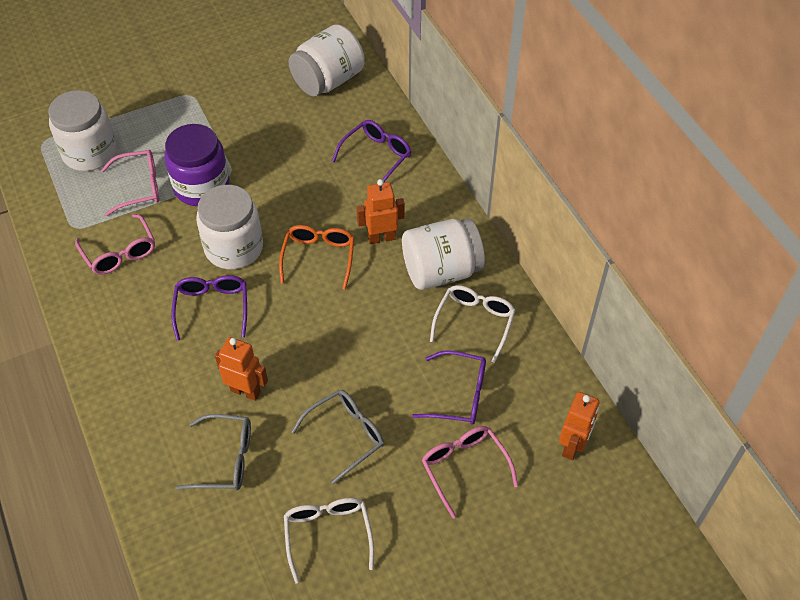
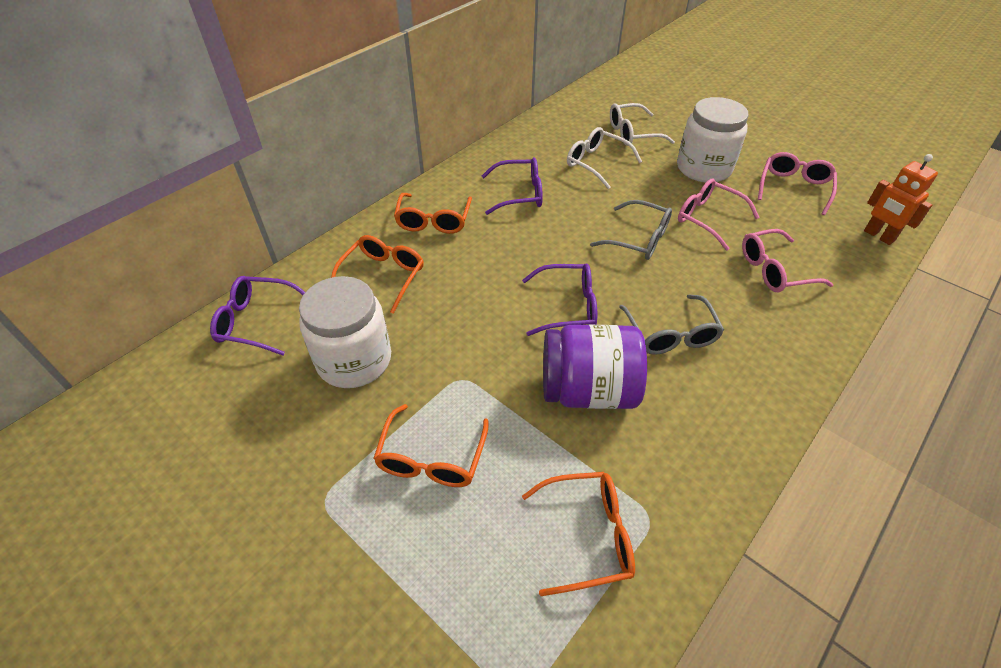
orange glasses: 1 -> 4
orange robot: 3 -> 1
white jar: 4 -> 2

